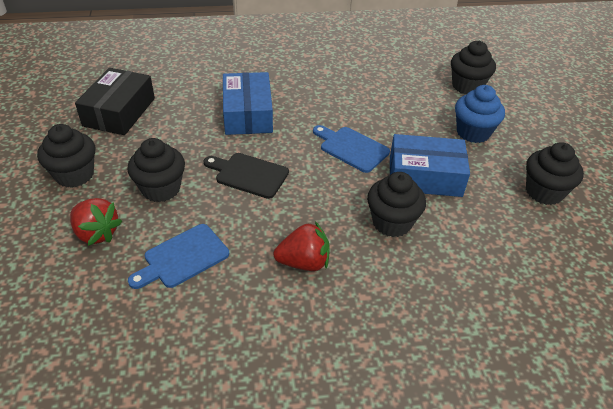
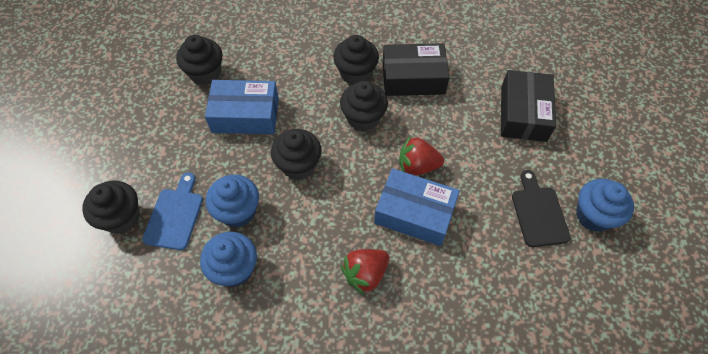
black box: 1 -> 2
blue cupcake: 1 -> 3
blue cutting board: 2 -> 1

